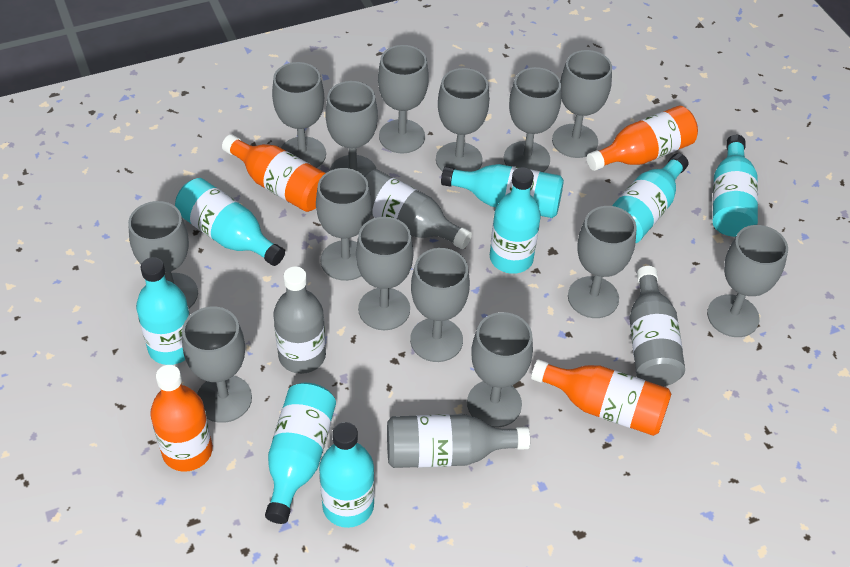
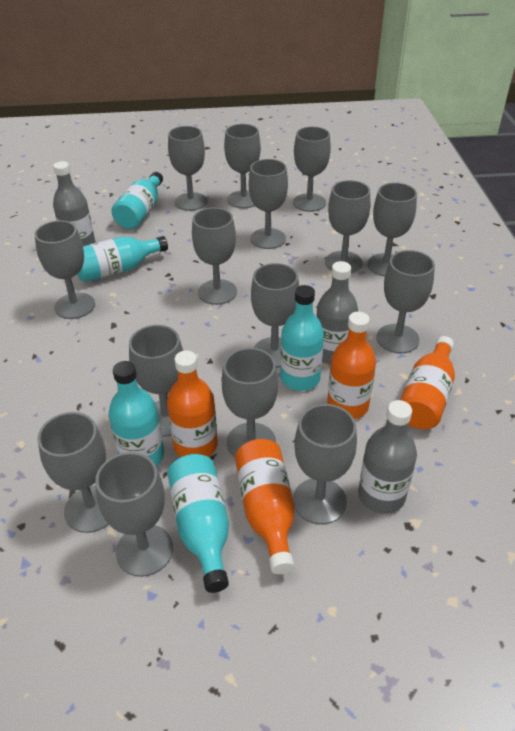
grey bottle: 4 -> 3
grey goblet: 14 -> 15
turquoise bottle: 8 -> 5

